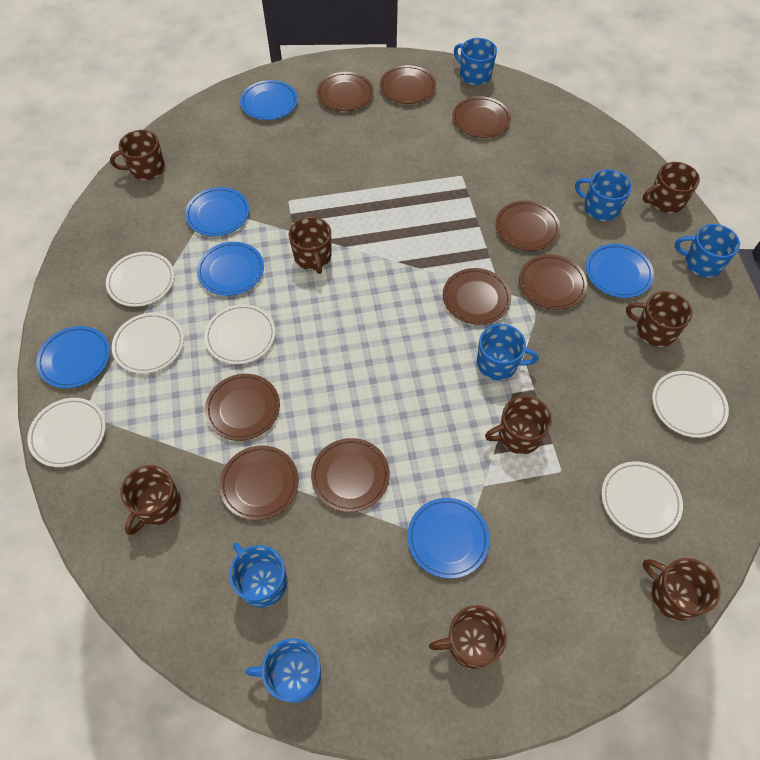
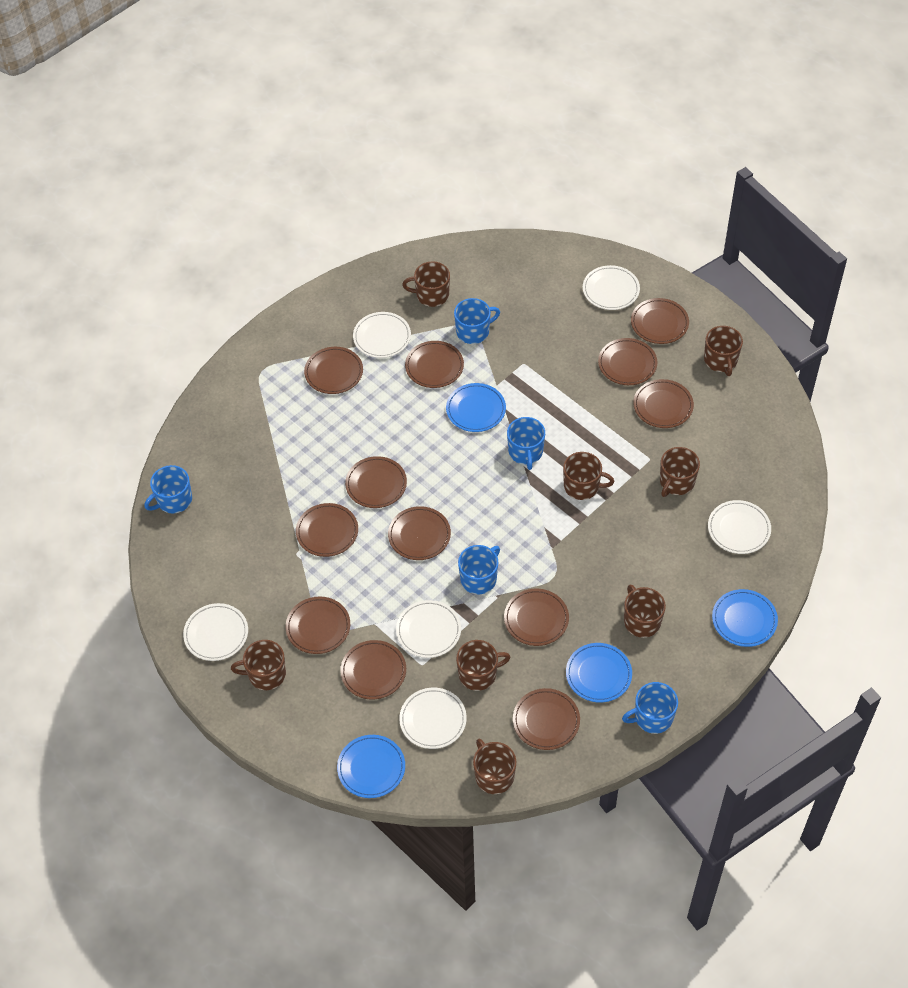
blue mug: 6 -> 5
blue plate: 6 -> 4
brown plate: 9 -> 12

